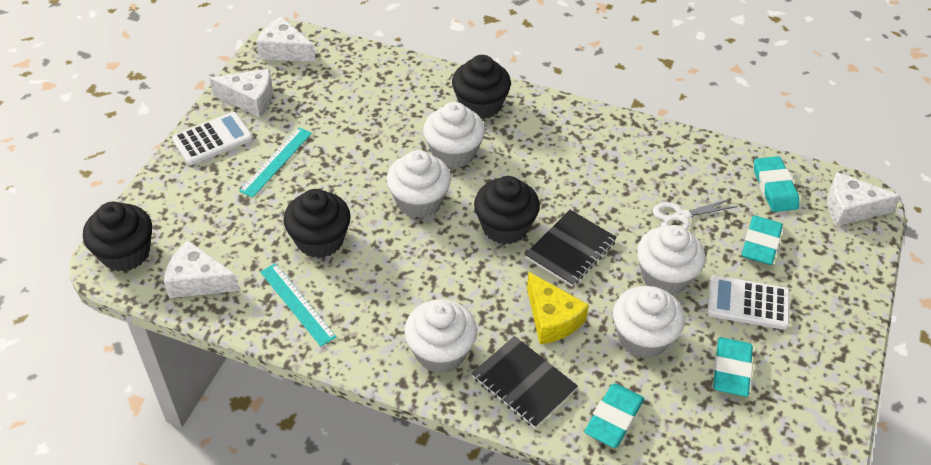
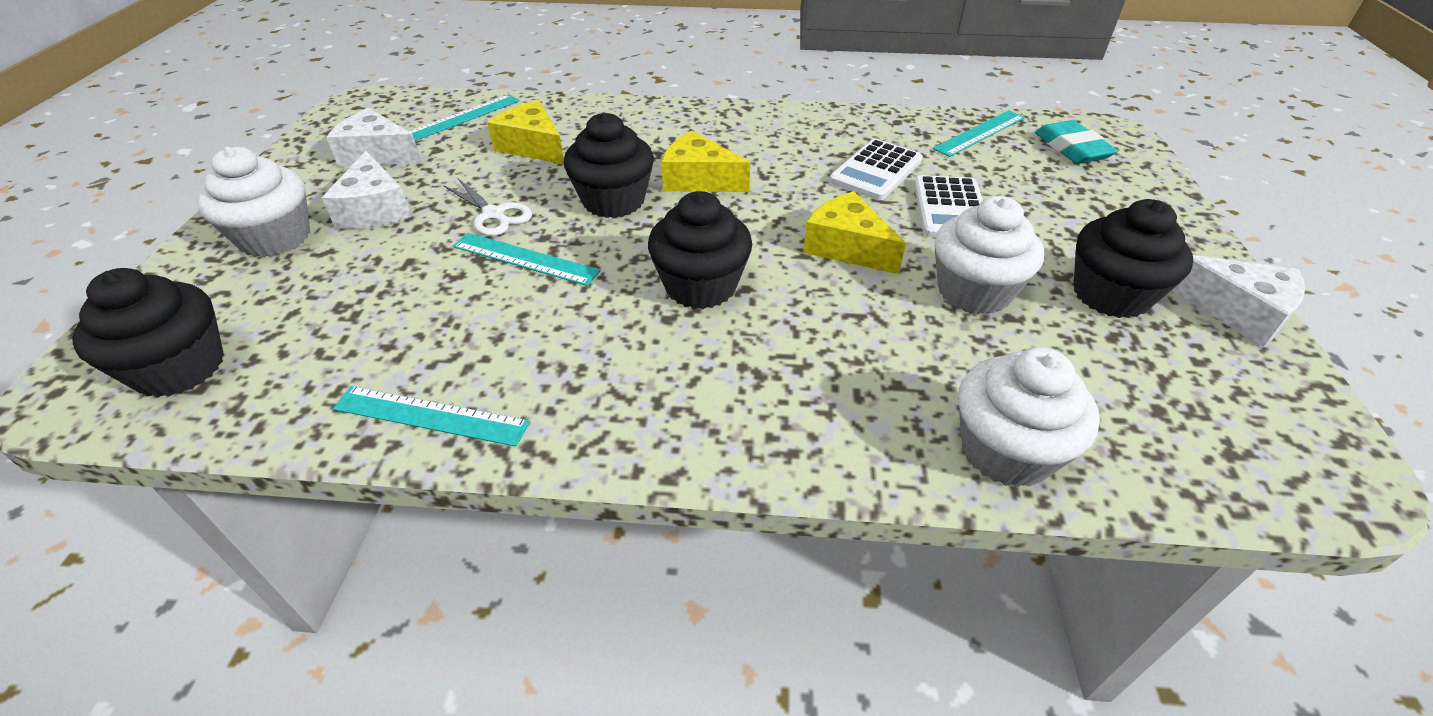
black notebook: 2 -> 0
turquoise eraser: 4 -> 1
turquoise ruler: 2 -> 4
white cheese: 4 -> 3
white cupcake: 5 -> 3
yellow cheese: 1 -> 3

